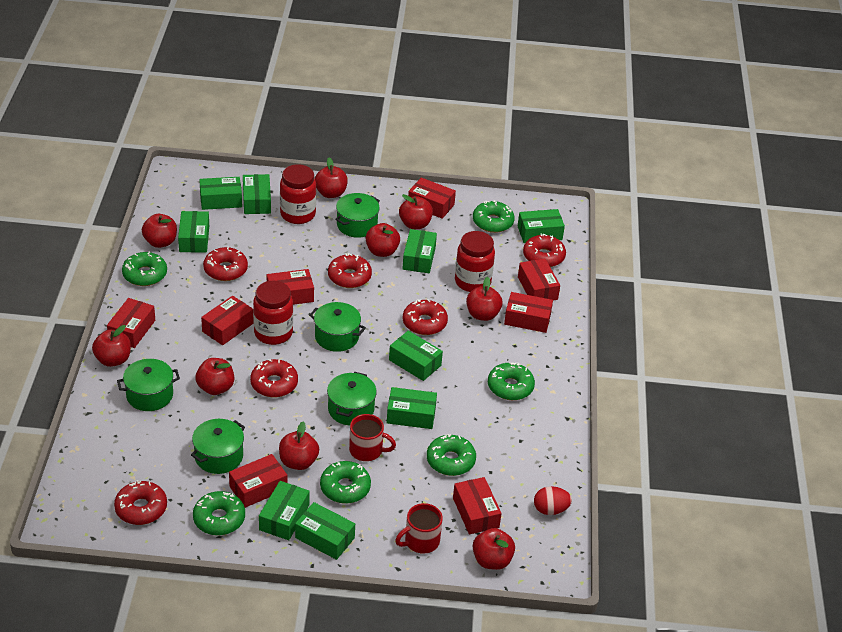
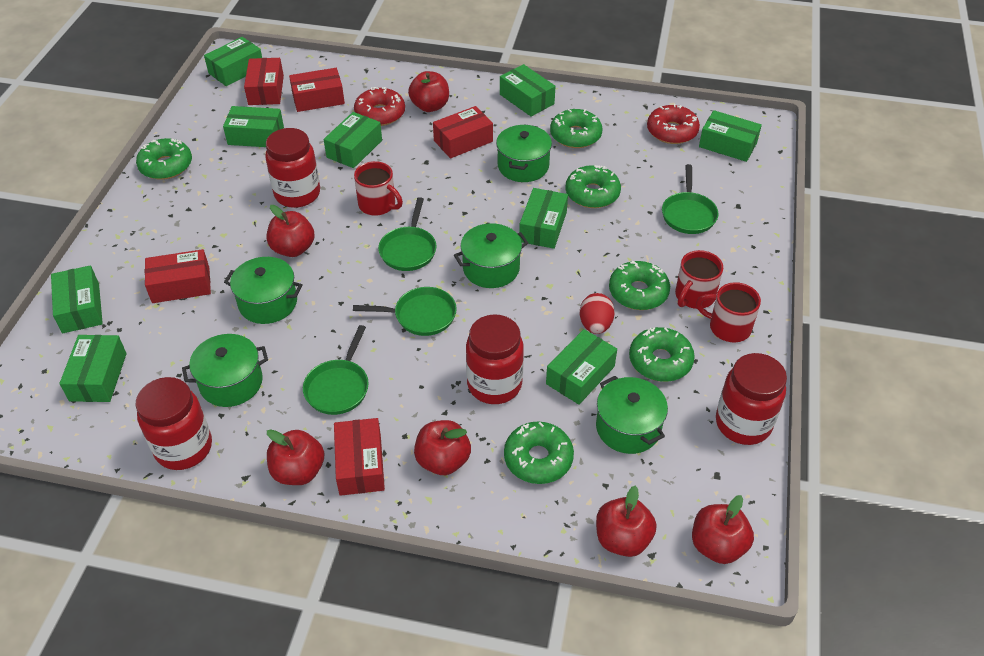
green pan: 0 -> 4
red apple: 9 -> 6
red box: 8 -> 5
red donut: 6 -> 2
red jar: 3 -> 4
red mug: 2 -> 3

